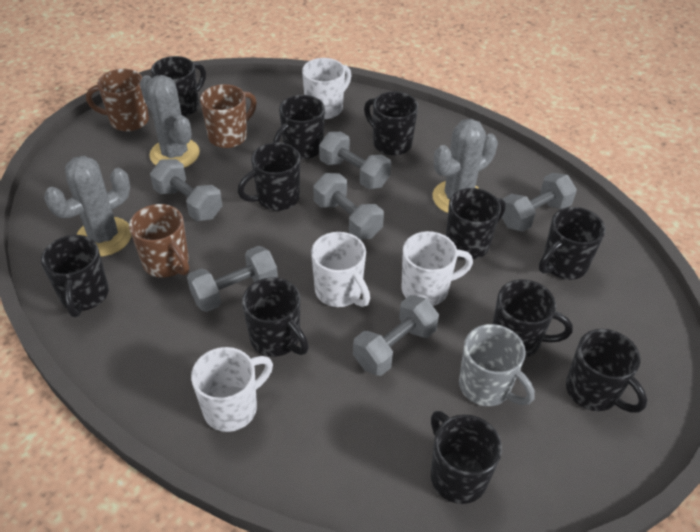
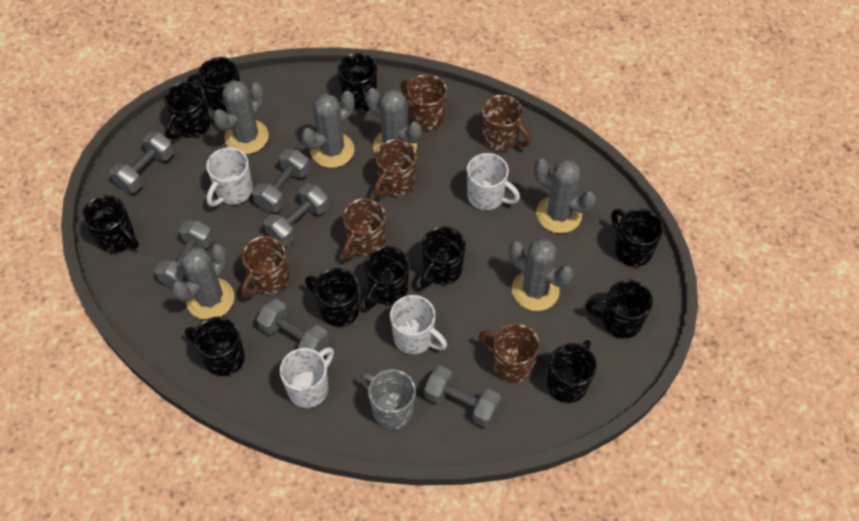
brown mug: 3 -> 6
grey cactus: 3 -> 6

